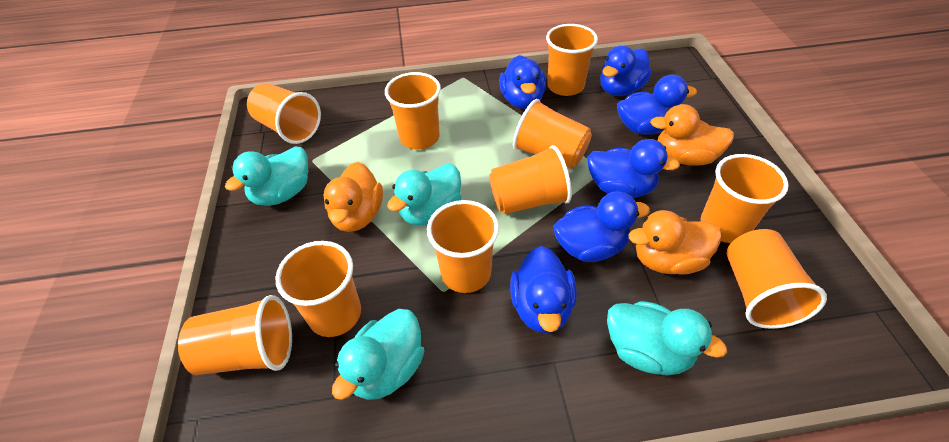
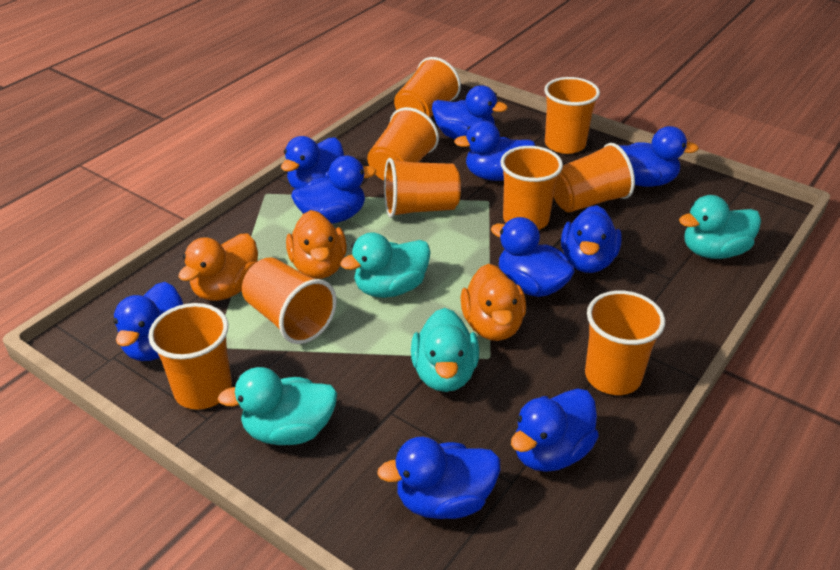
blue duck: 6 -> 10
orange cup: 10 -> 9

